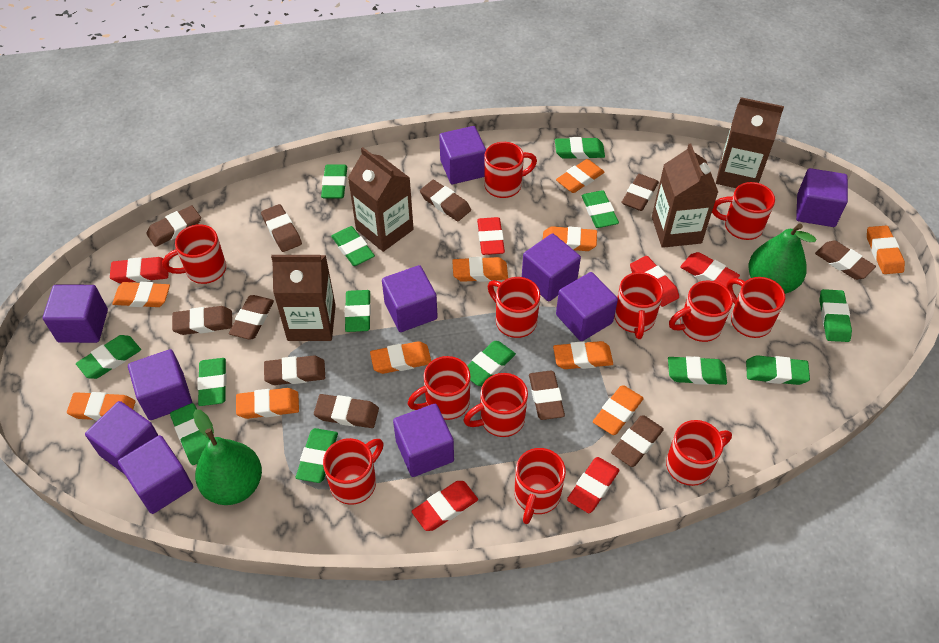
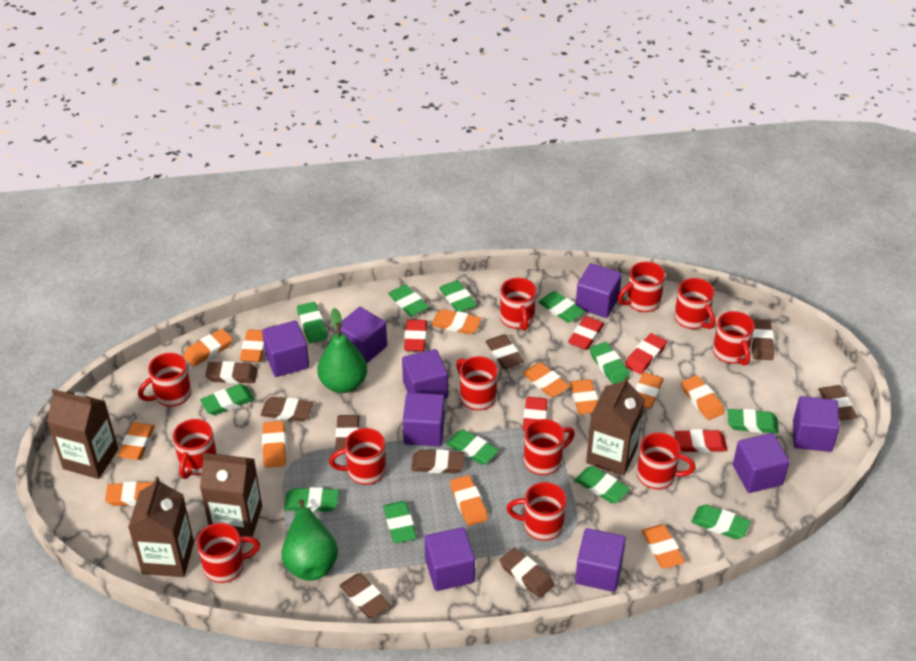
brown eraser: 11 -> 9
green eraser: 13 -> 12
orange eraser: 10 -> 12
purple cube: 10 -> 9
red eraser: 6 -> 5

